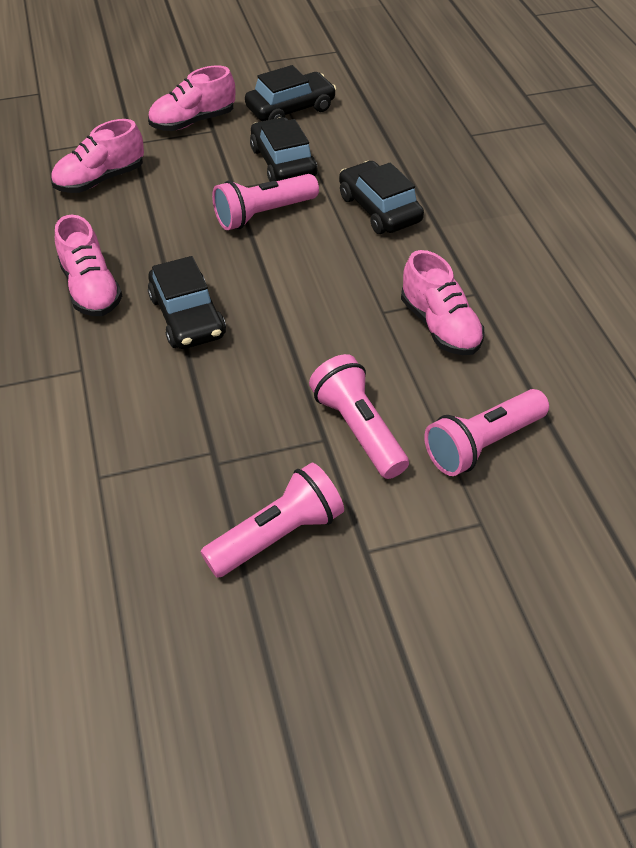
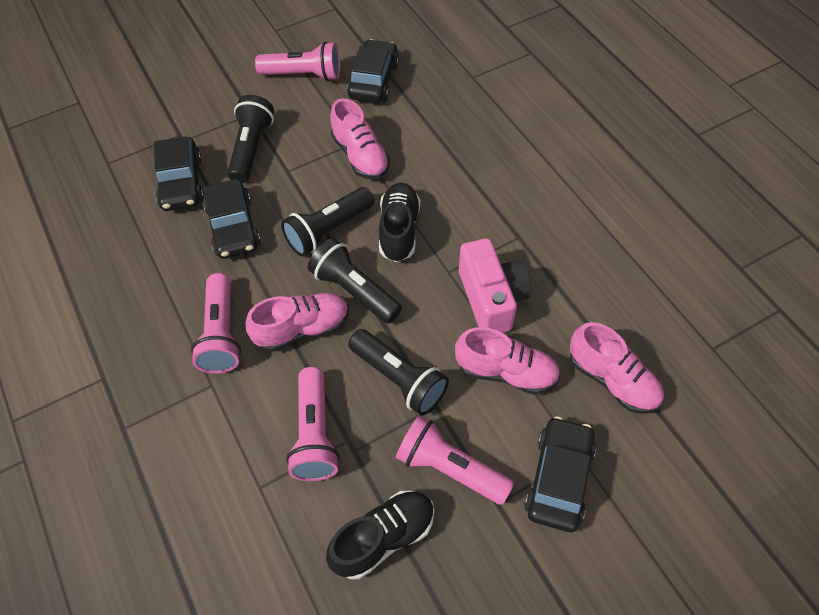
black flashlight: 0 -> 4
black shoe: 0 -> 2
pink camera: 0 -> 1

